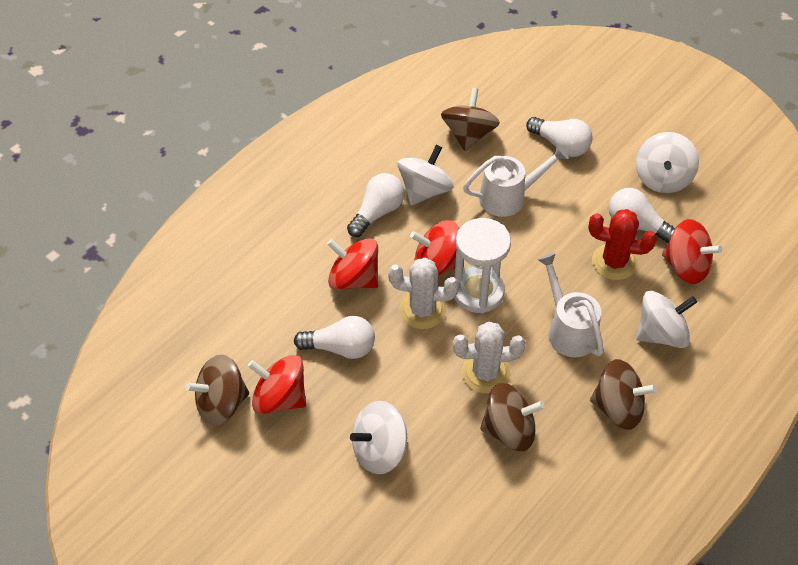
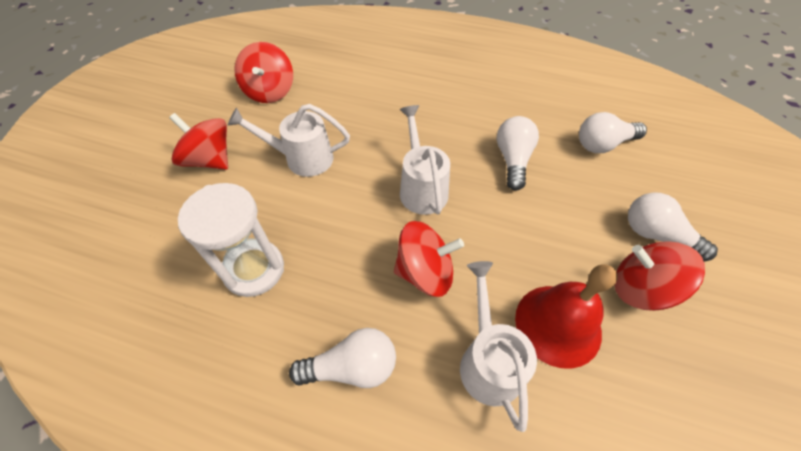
brown spinning top: 4 -> 0
red bell: 0 -> 1
red cactus: 1 -> 0
white cactus: 2 -> 0
white spinning top: 4 -> 0
white watering can: 2 -> 3

